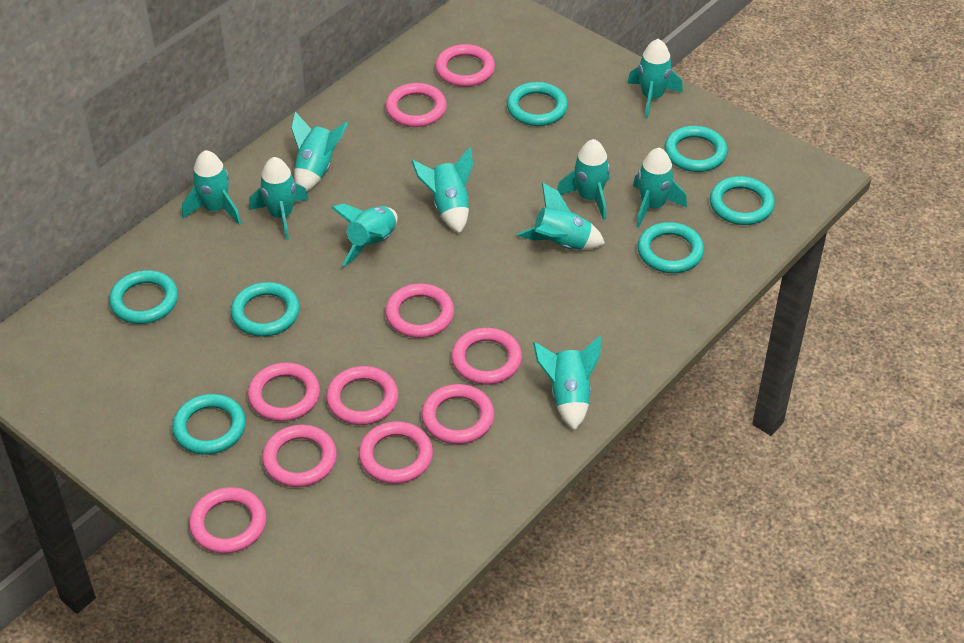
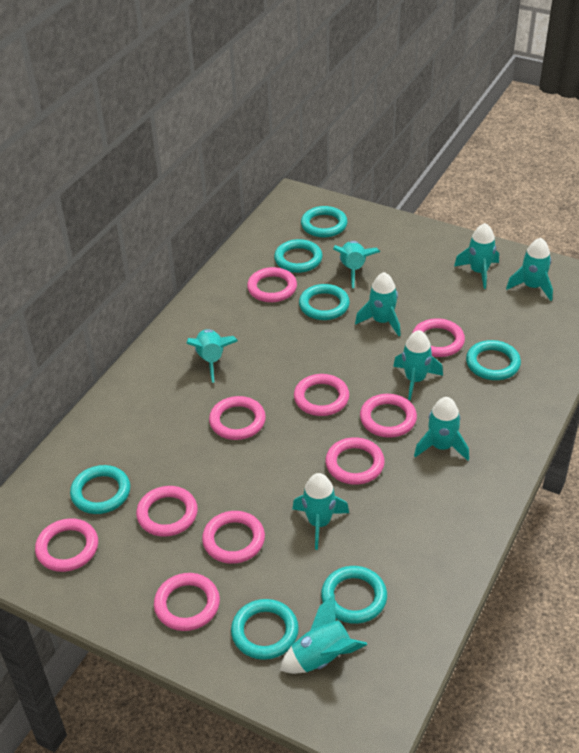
turquoise rocket: 10 -> 9

